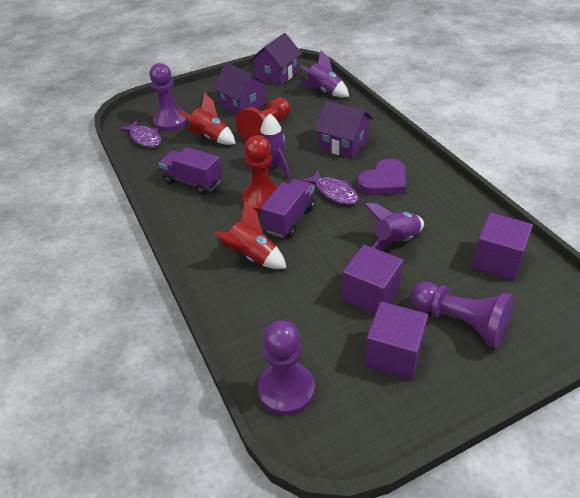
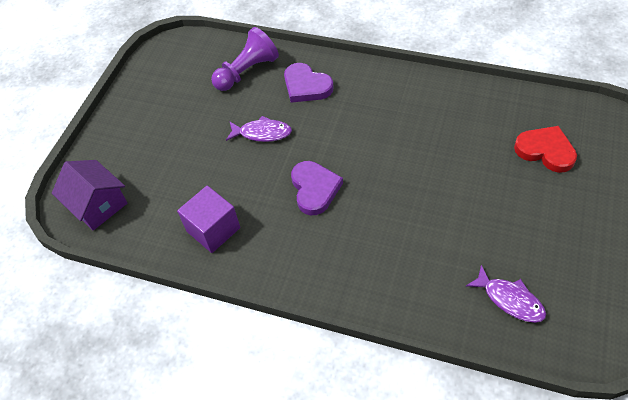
purple cube: 3 -> 1
purple heart: 1 -> 2
purple house: 3 -> 1
purple pawn: 3 -> 1
purple rocket: 3 -> 0
purple truck: 2 -> 0
red heart: 0 -> 1
red pawn: 2 -> 0
red rocket: 2 -> 0

